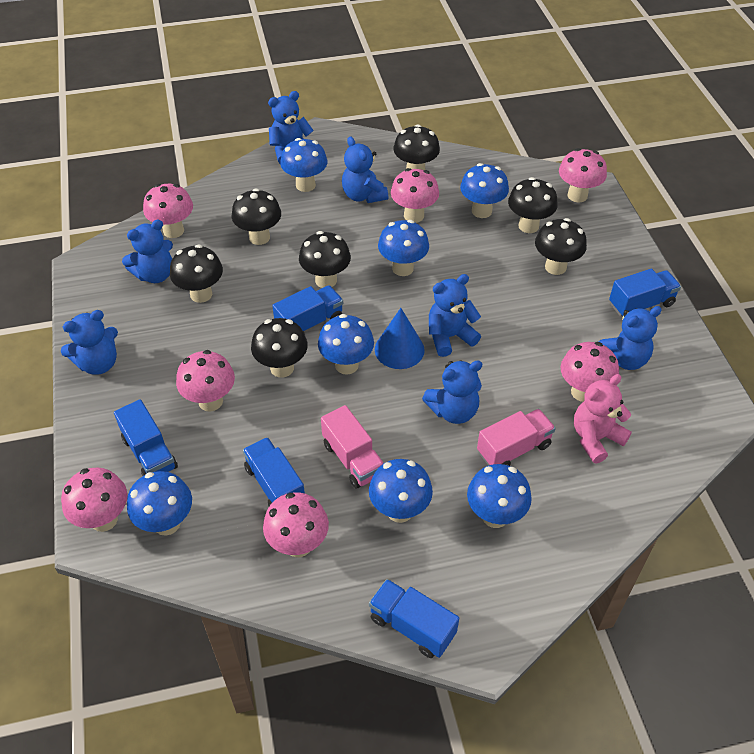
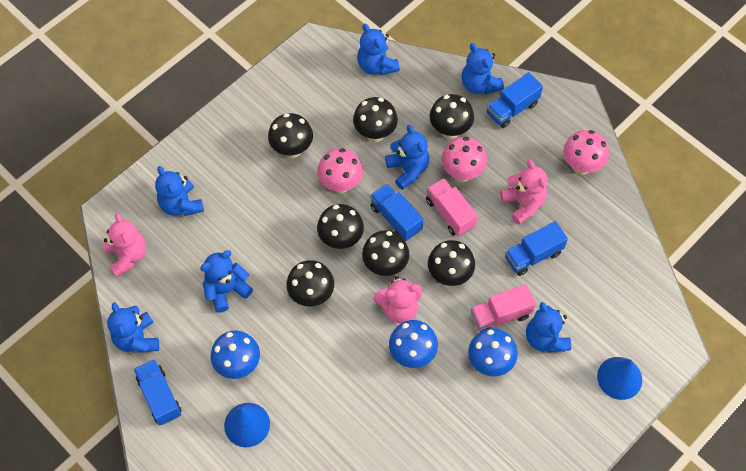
blue cone: 1 -> 2
blue mushroom: 7 -> 3
blue truck: 5 -> 4
pink mushroom: 7 -> 3
pink teddy bear: 1 -> 3

